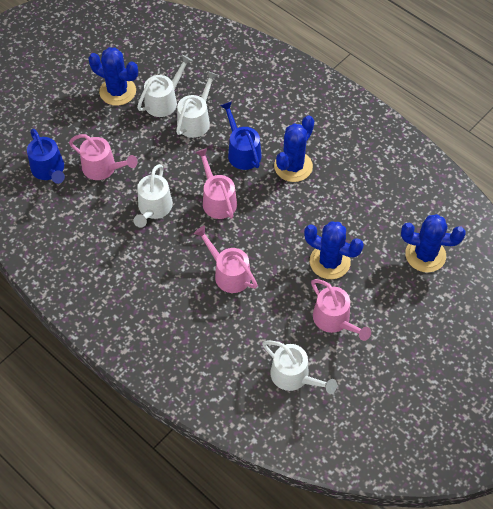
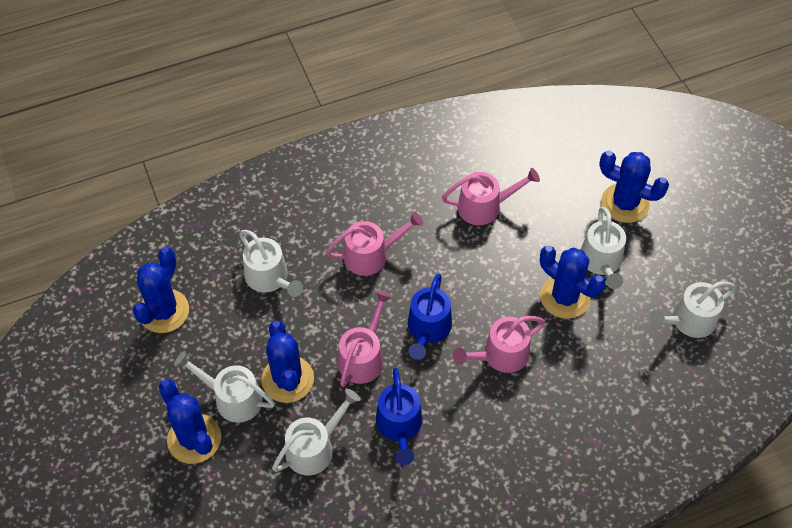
blue cactus: 4 -> 5
white watering can: 4 -> 5

